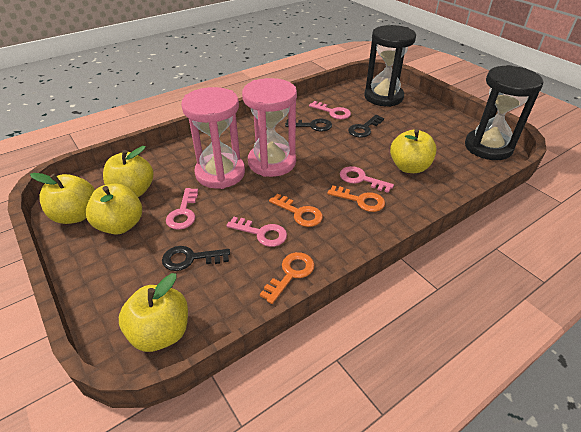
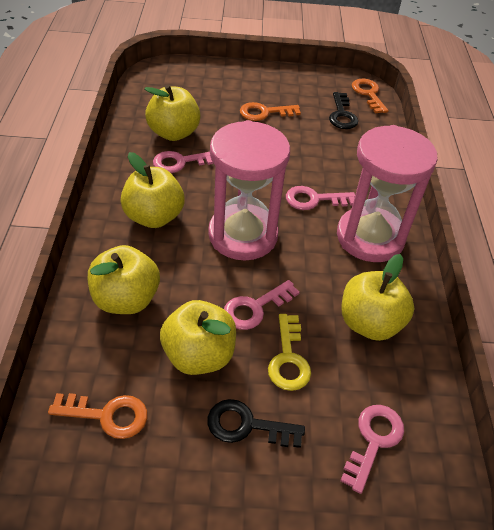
black hourglass: 2 -> 0
black key: 3 -> 2
yellow key: 0 -> 1

